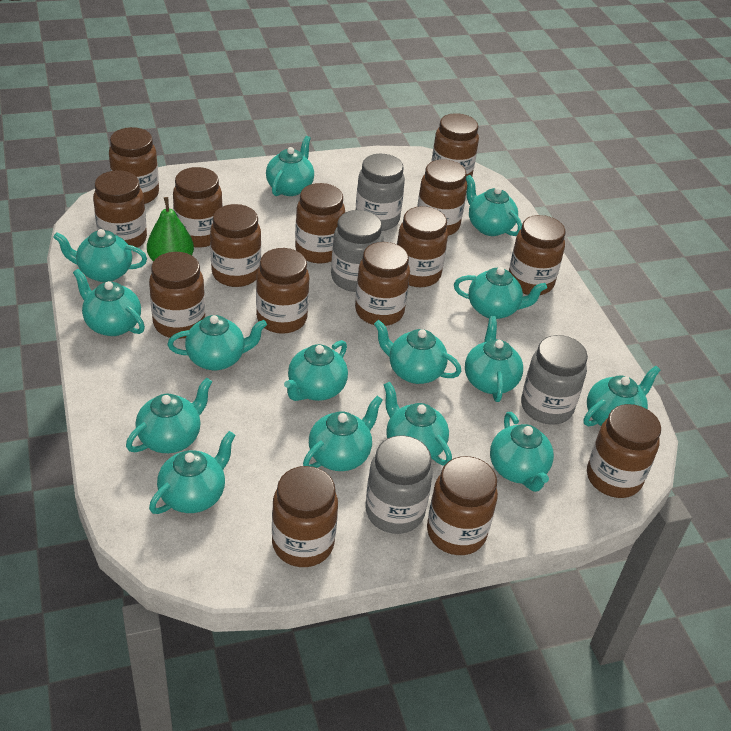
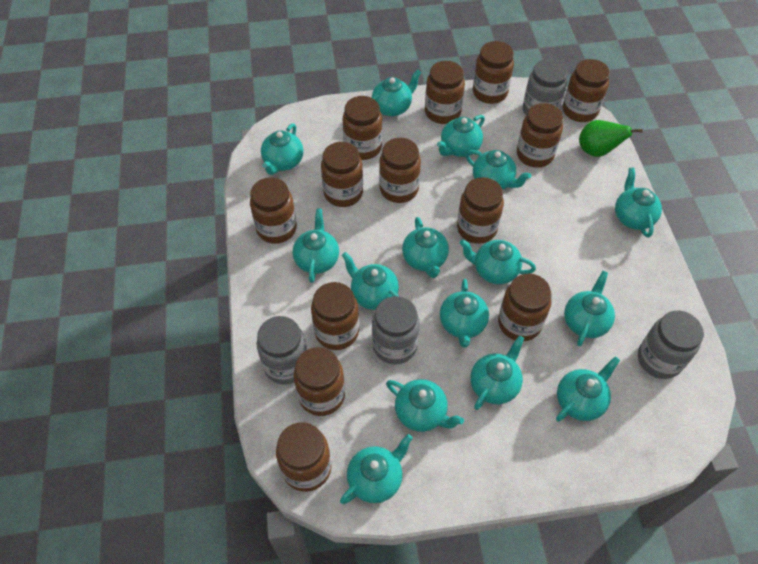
brown jar: 15 -> 13

